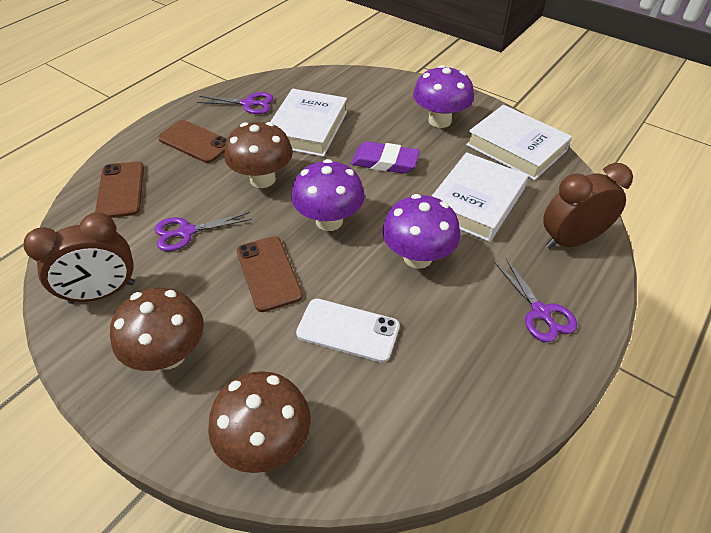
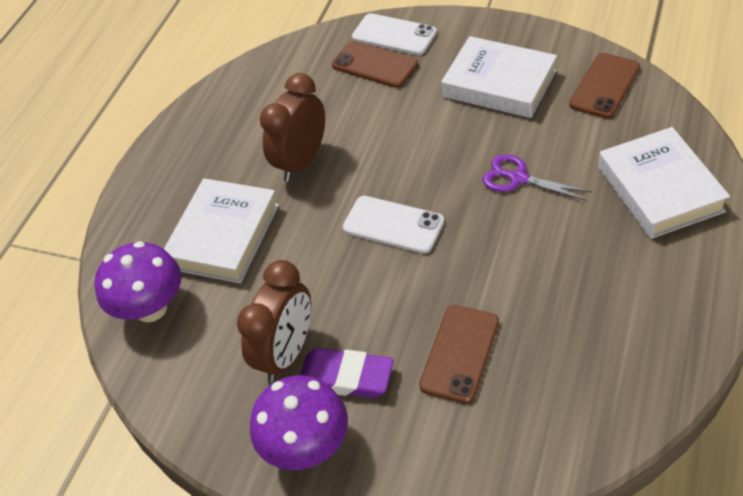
brown mushroom: 3 -> 0
purple mushroom: 3 -> 2
purple scissors: 3 -> 1
white phone: 1 -> 2

